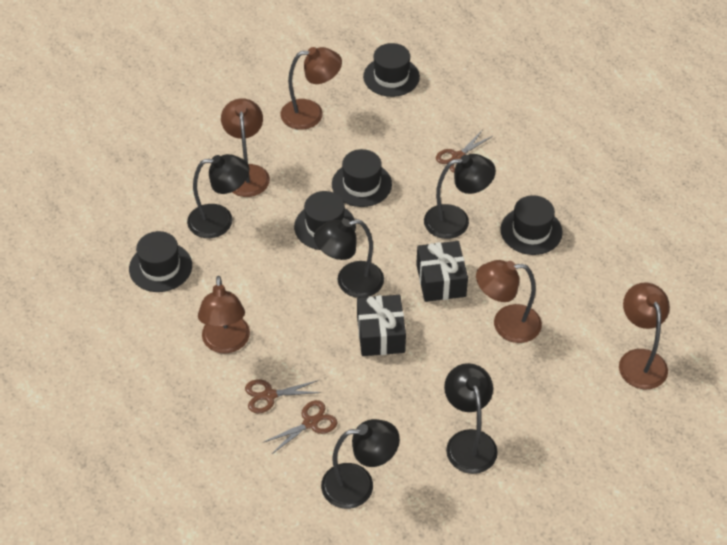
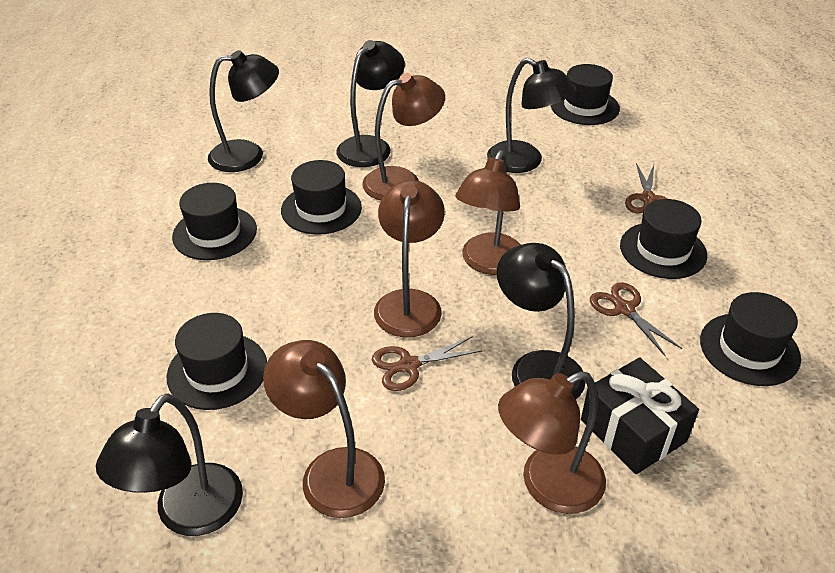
black gift: 2 -> 1
black hat: 5 -> 6

